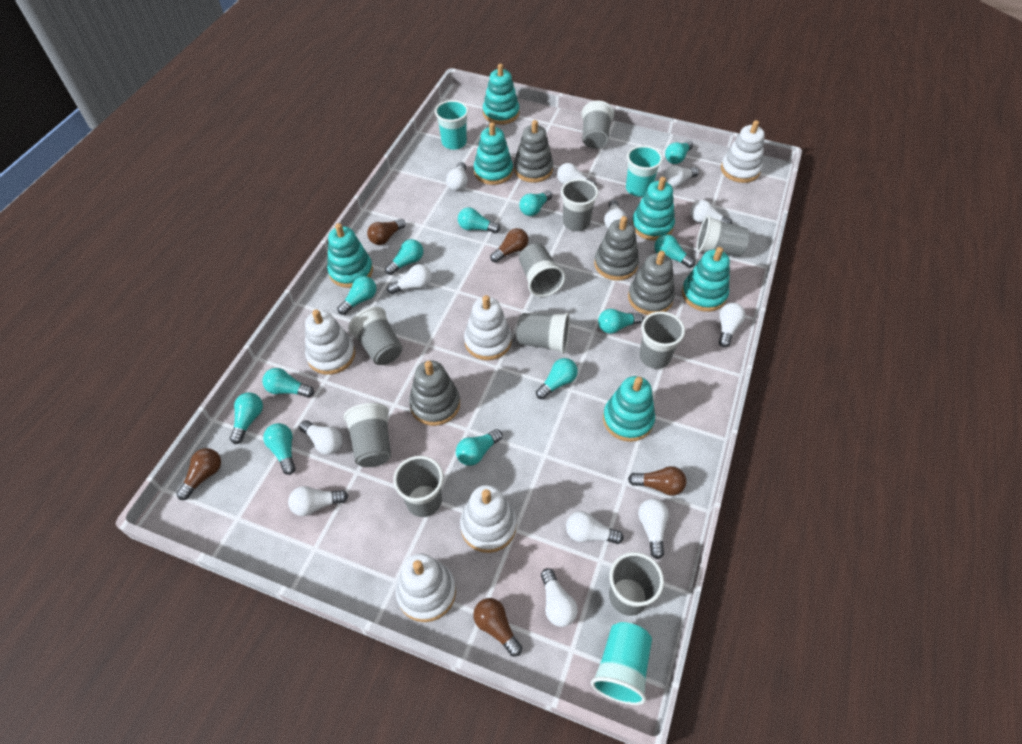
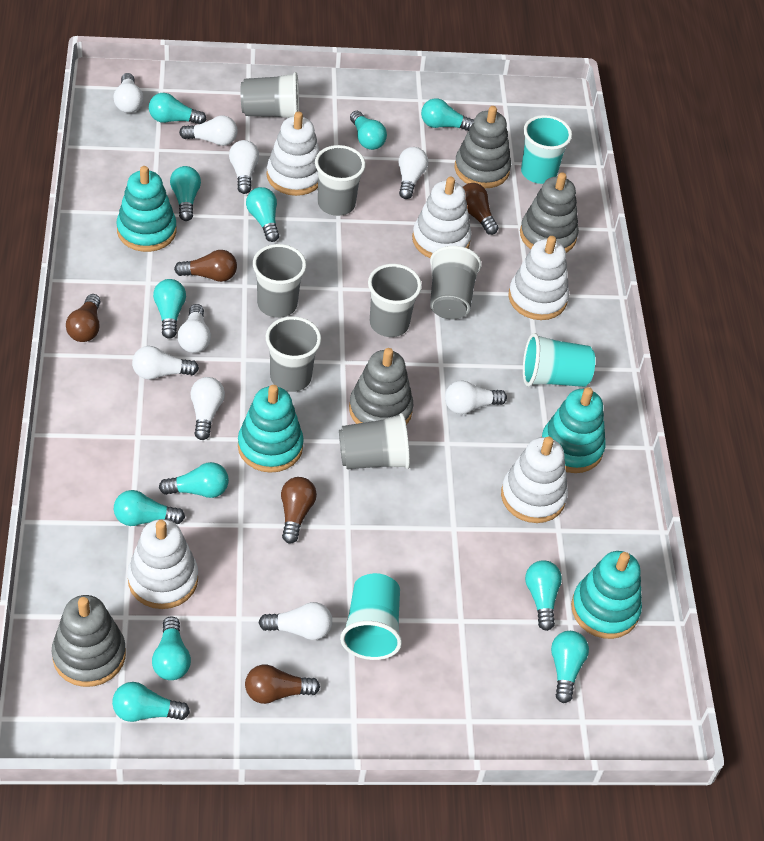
grey cup: 10 -> 7
turquoise stacking toy: 6 -> 4
white light bulb: 12 -> 9

